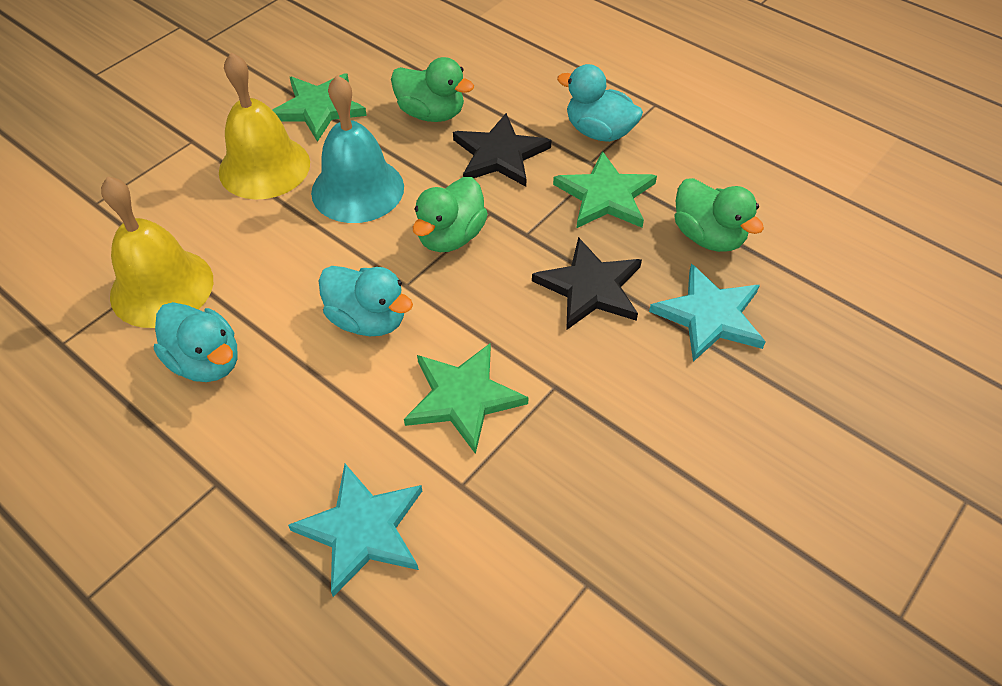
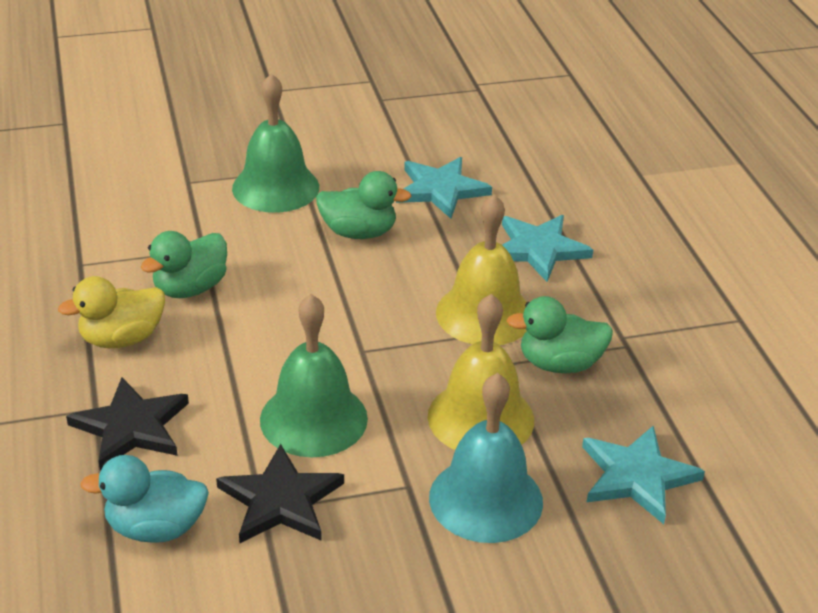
green bell: 0 -> 2
green star: 3 -> 0
turquoise duck: 3 -> 1
turquoise star: 2 -> 3
yellow duck: 0 -> 1

